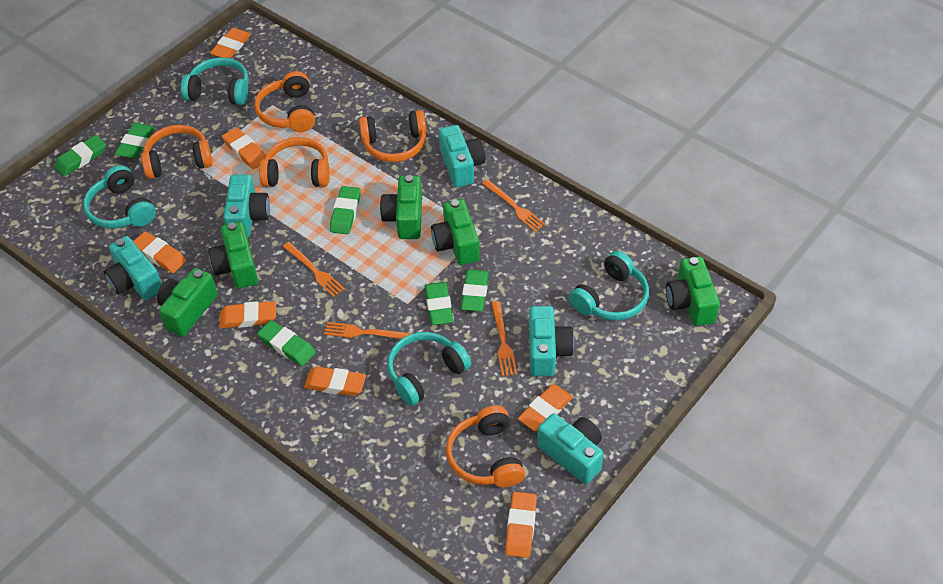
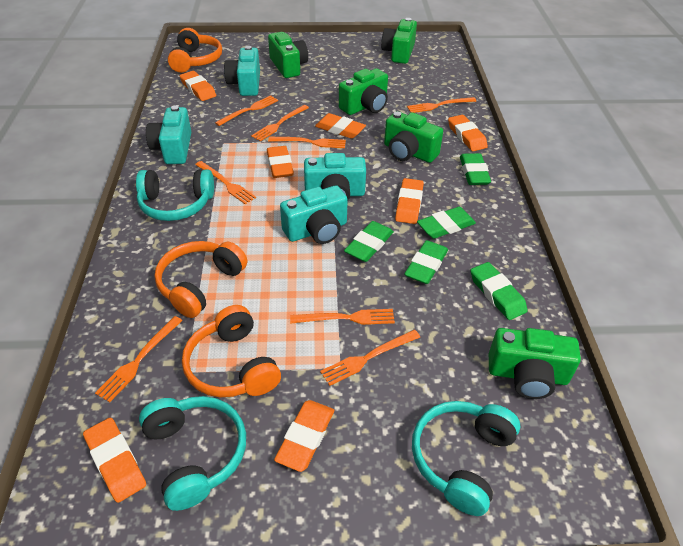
green eraser: 6 -> 5
orange fork: 4 -> 8
orange headphones: 5 -> 3
turquoise camera: 5 -> 4
turquoise headphones: 4 -> 3

